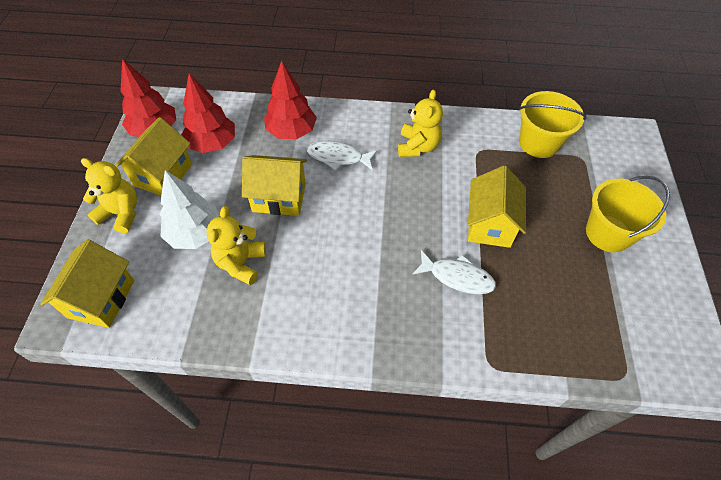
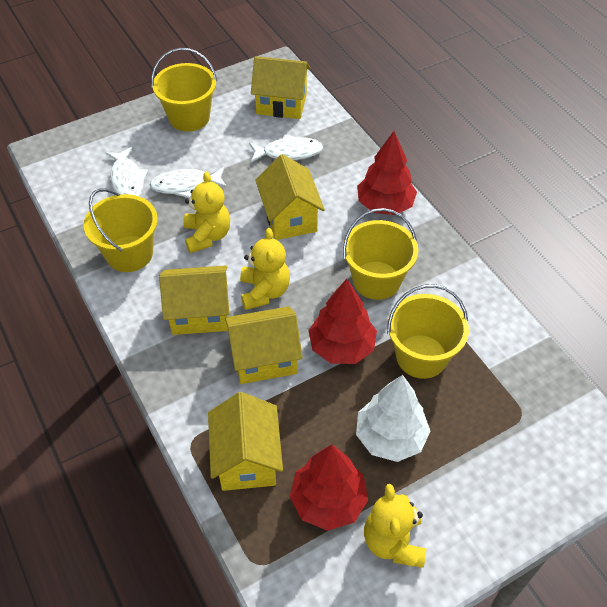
white fish: 2 -> 3
yellow bucket: 2 -> 4
yellow house: 4 -> 5

